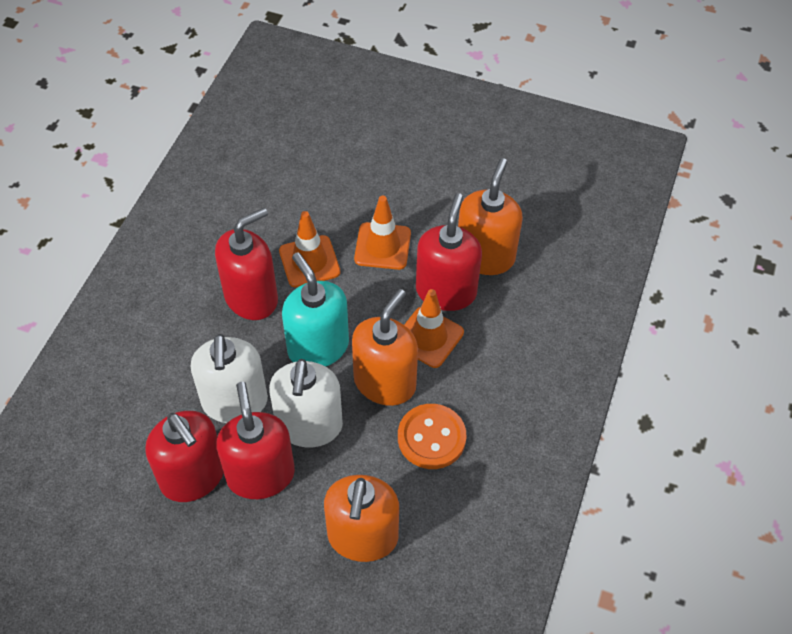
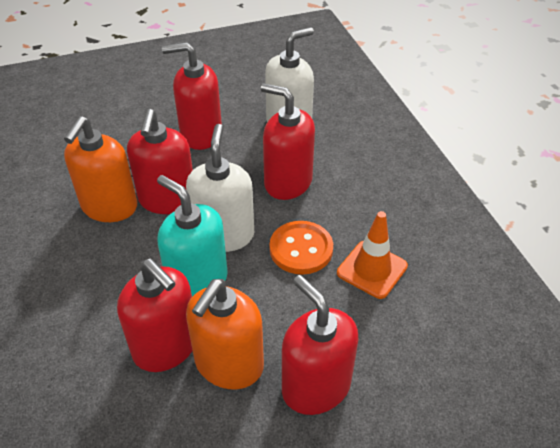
orange soap dispenser: 3 -> 2
orange traffic cone: 3 -> 1
red soap dispenser: 4 -> 5

